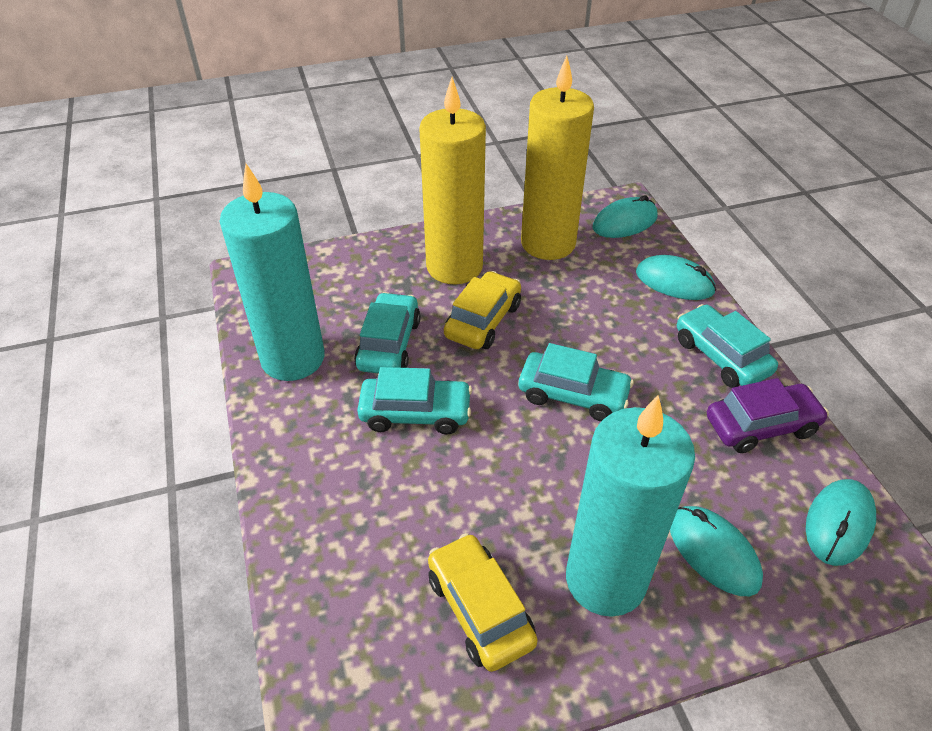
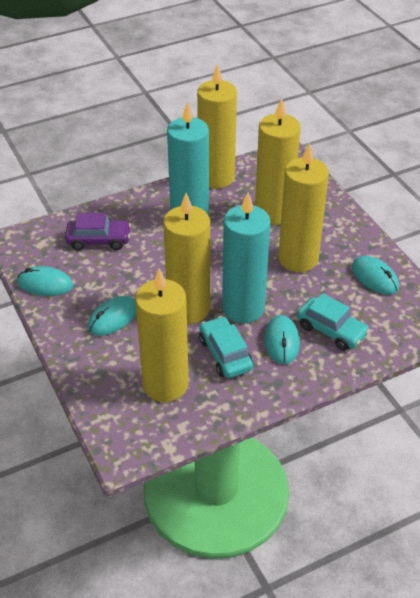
turquoise car: 4 -> 2
yellow candle: 2 -> 5
yellow car: 2 -> 0

